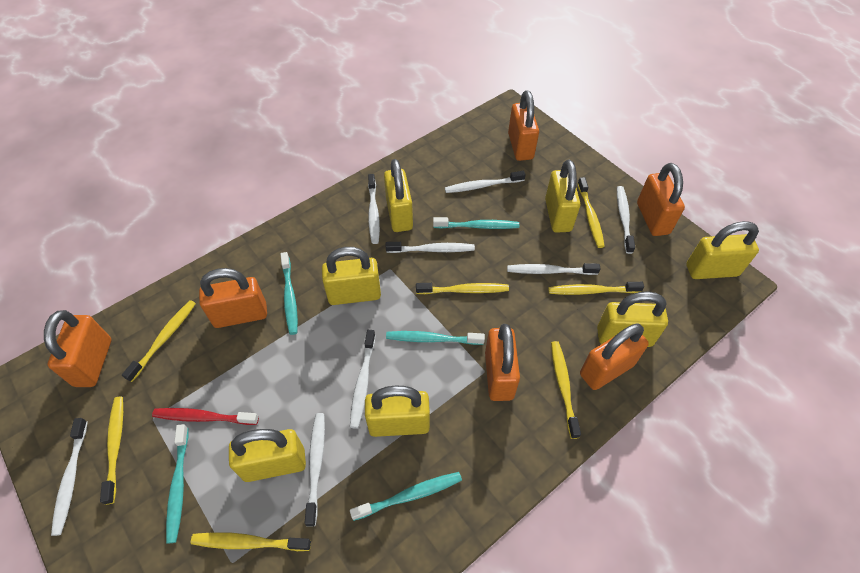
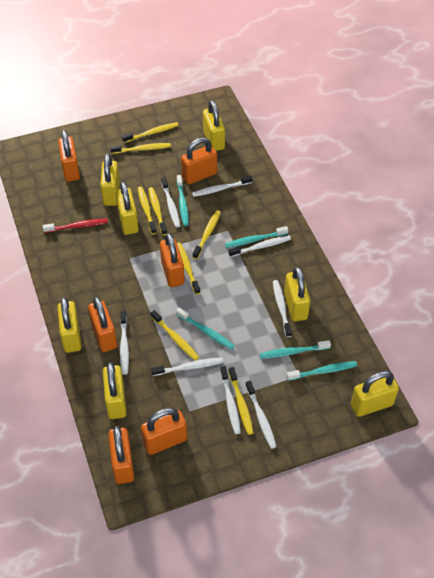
yellow toothbrush: 7 -> 8

